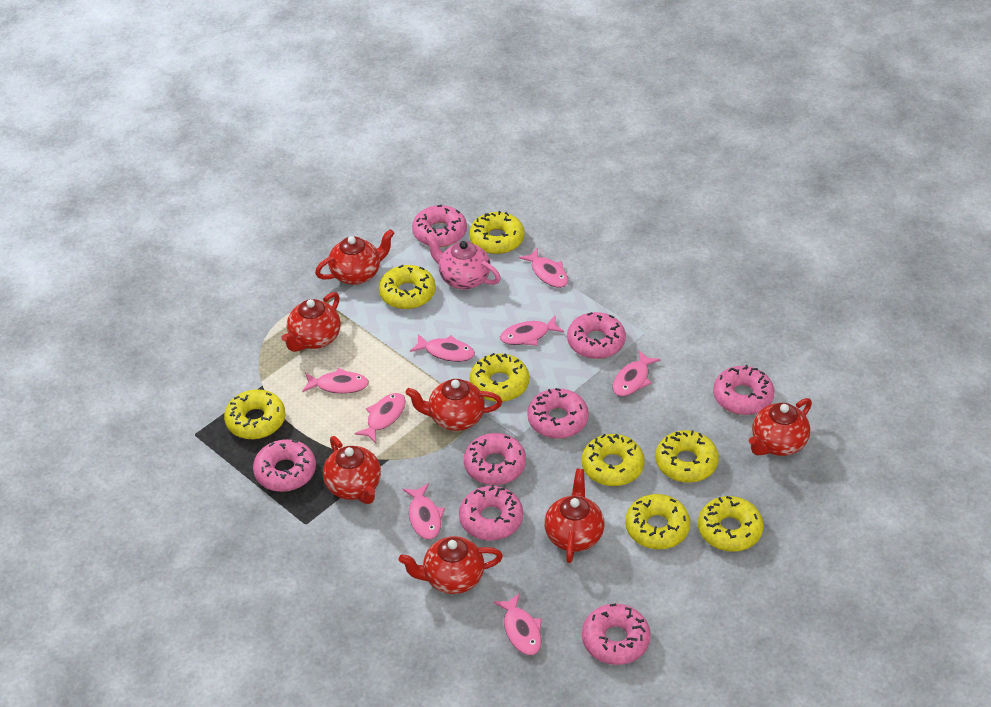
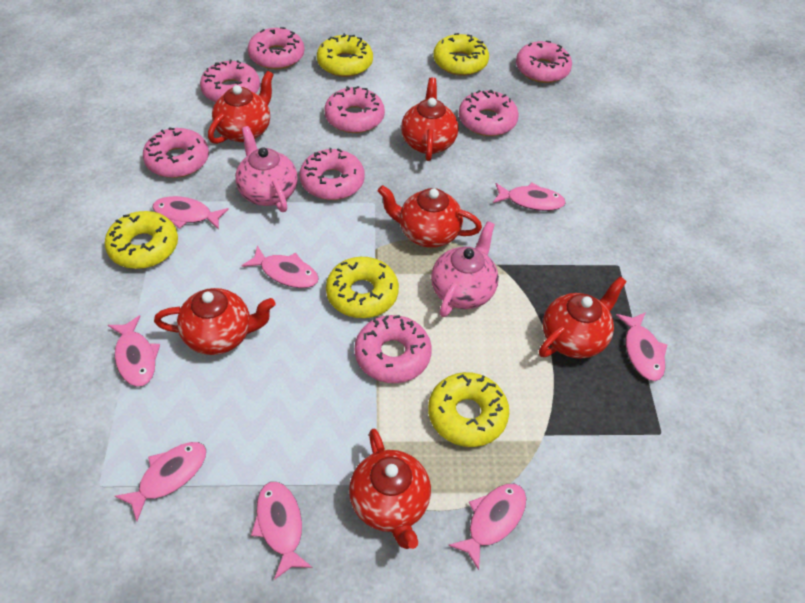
pink teapot: 1 -> 2
red teapot: 7 -> 6
yellow donut: 8 -> 5

